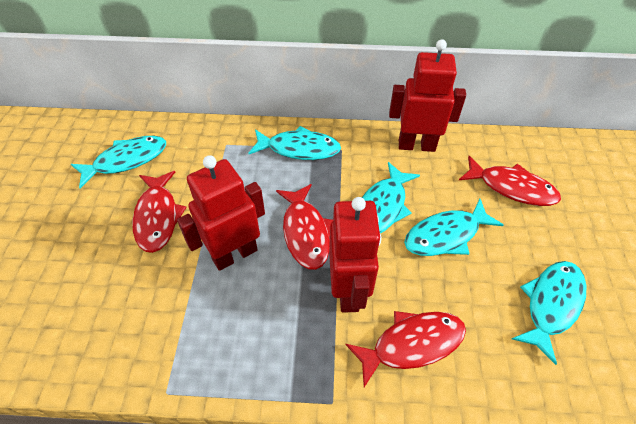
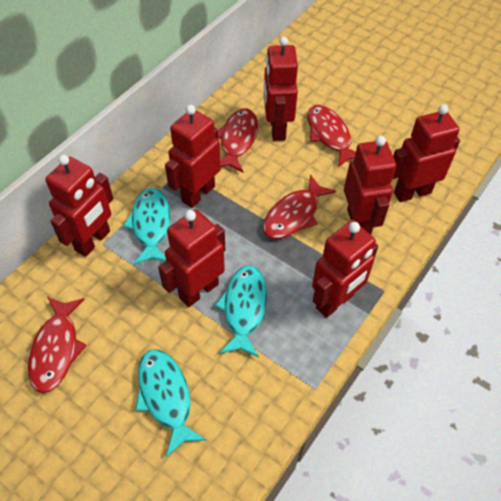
red robot: 3 -> 7
turquoise fish: 5 -> 3

